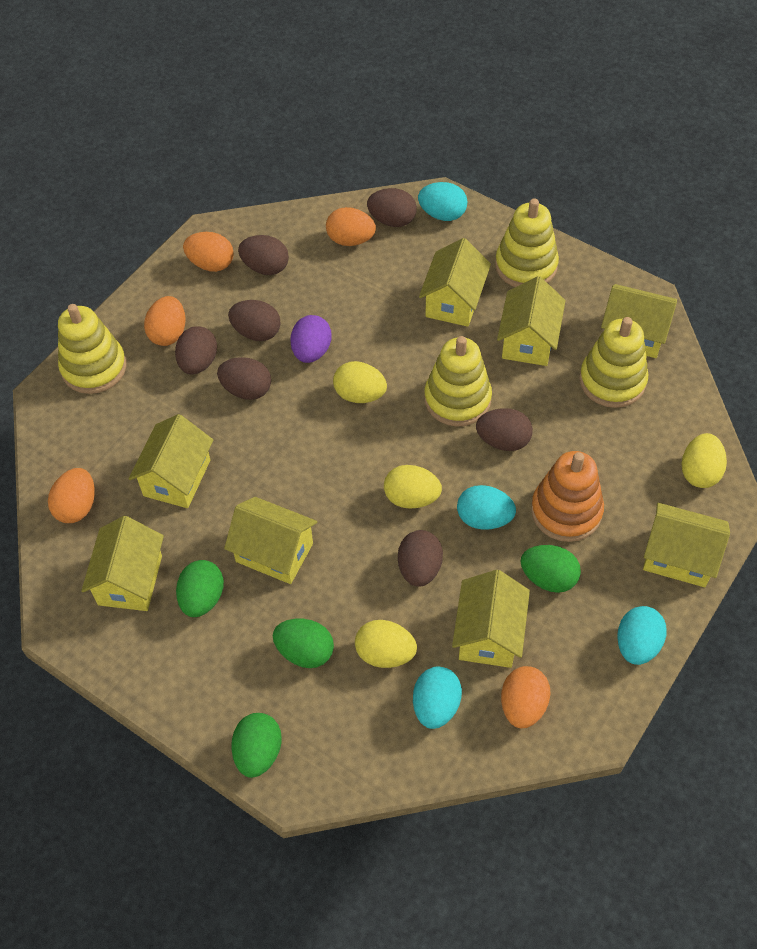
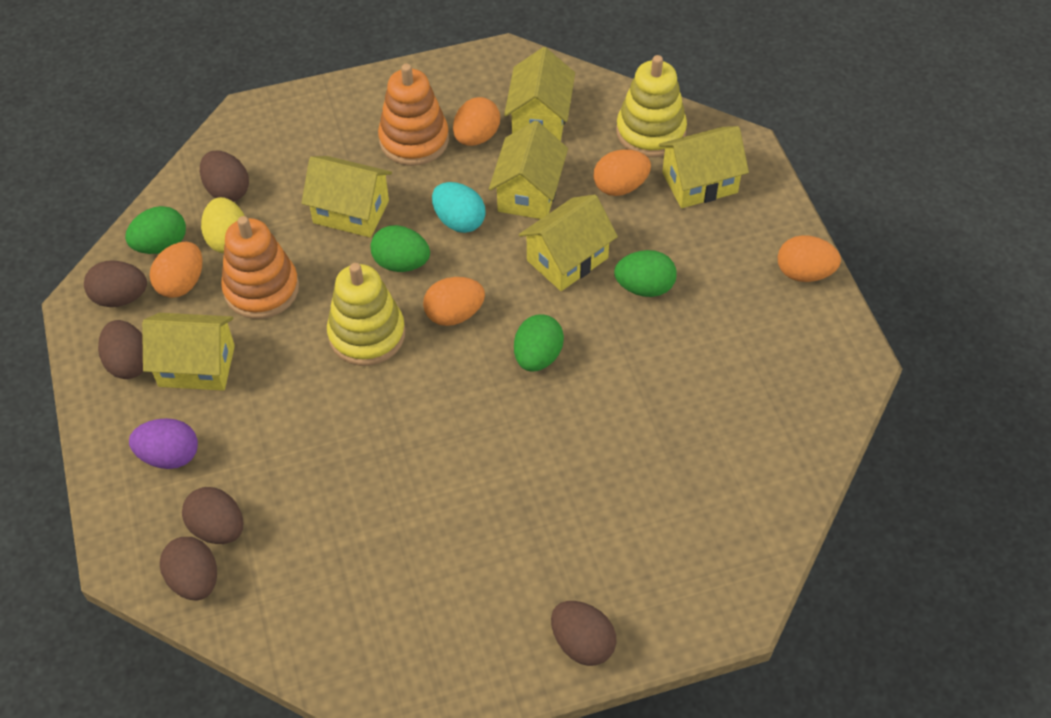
brown egg: 7 -> 6
orange stacking toy: 1 -> 2
turquoise egg: 4 -> 1
yellow egg: 4 -> 1
yellow house: 8 -> 6
yellow stacking toy: 4 -> 2

